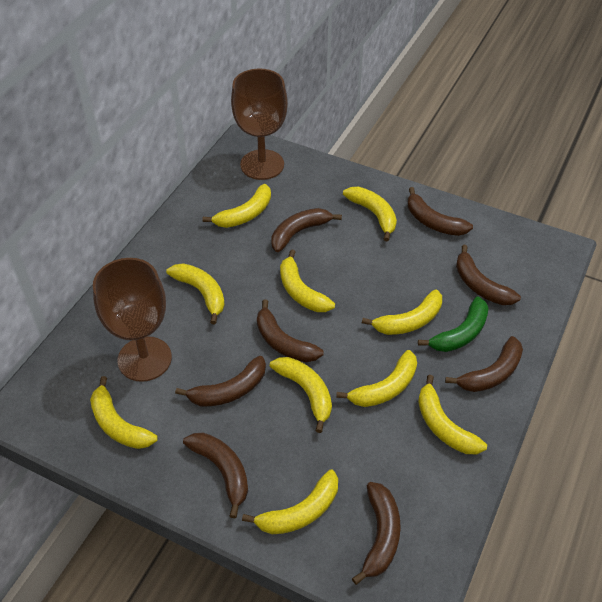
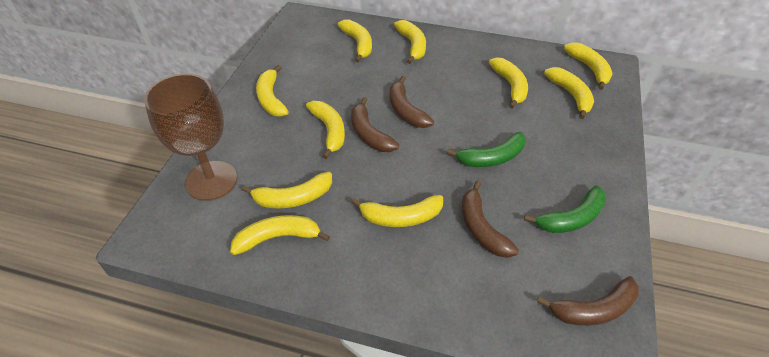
brown banana: 8 -> 4
brown goblet: 2 -> 1
green banana: 1 -> 2

